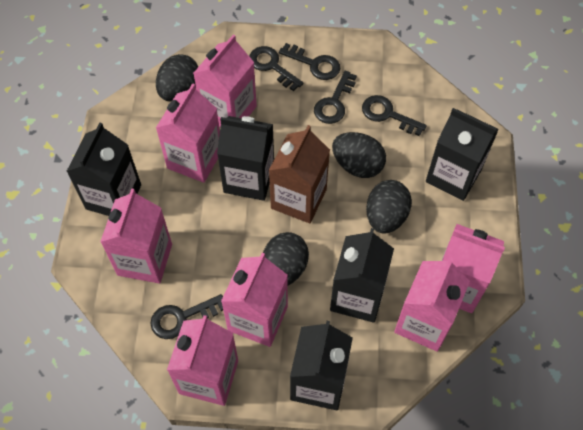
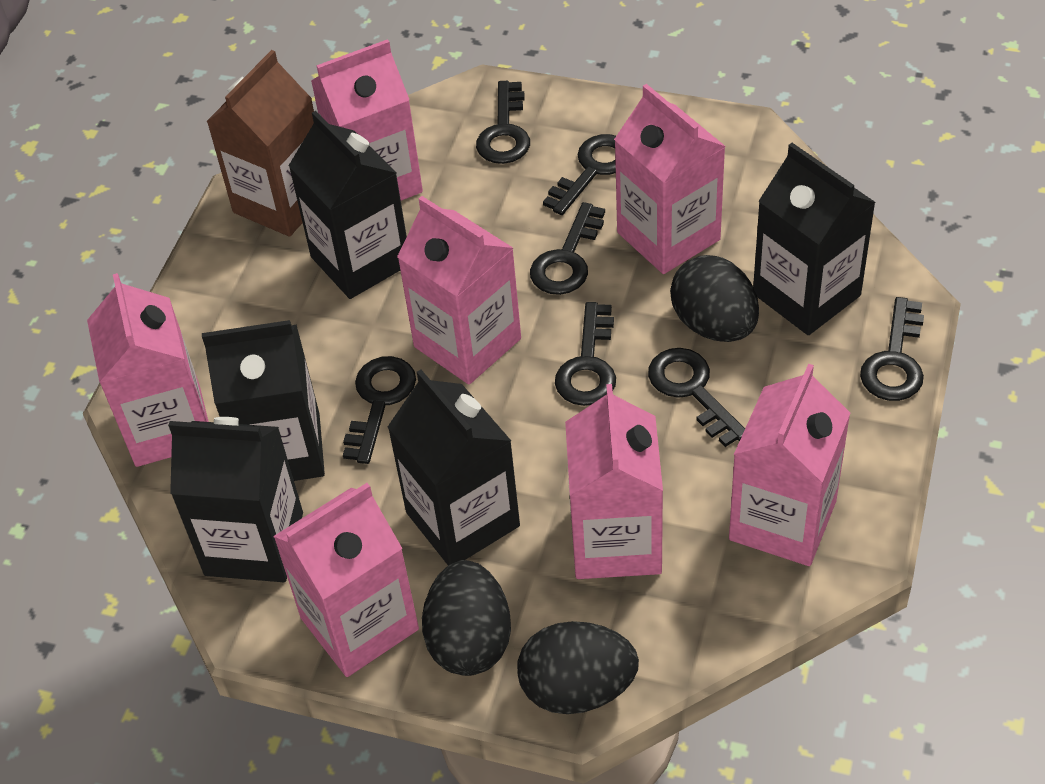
black egg: 4 -> 3
black key: 5 -> 7

